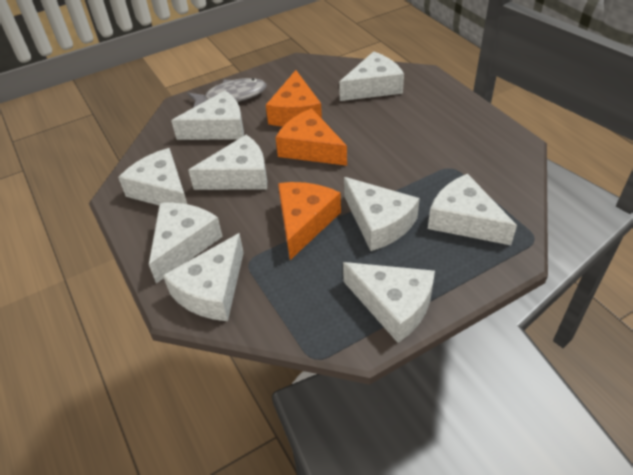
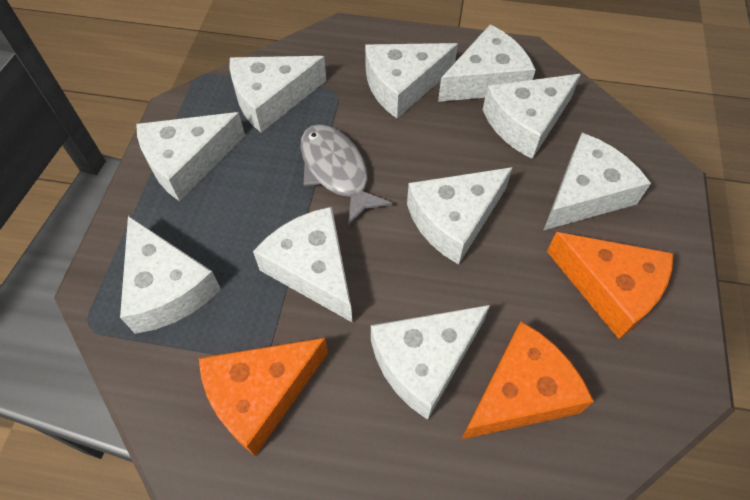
white cheese: 9 -> 10

